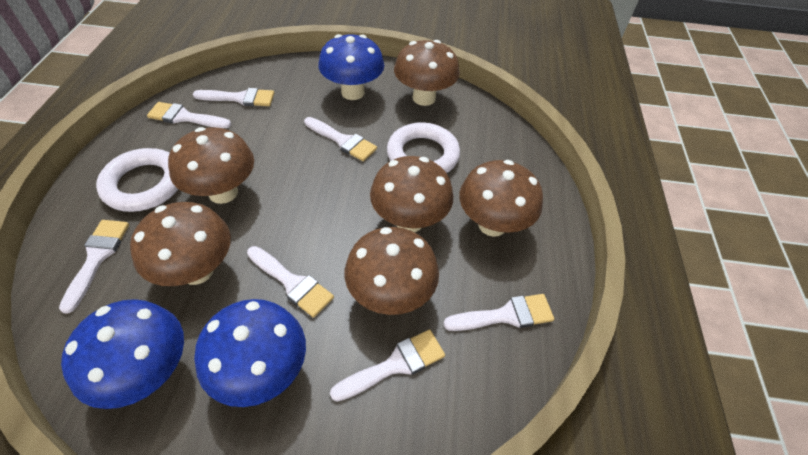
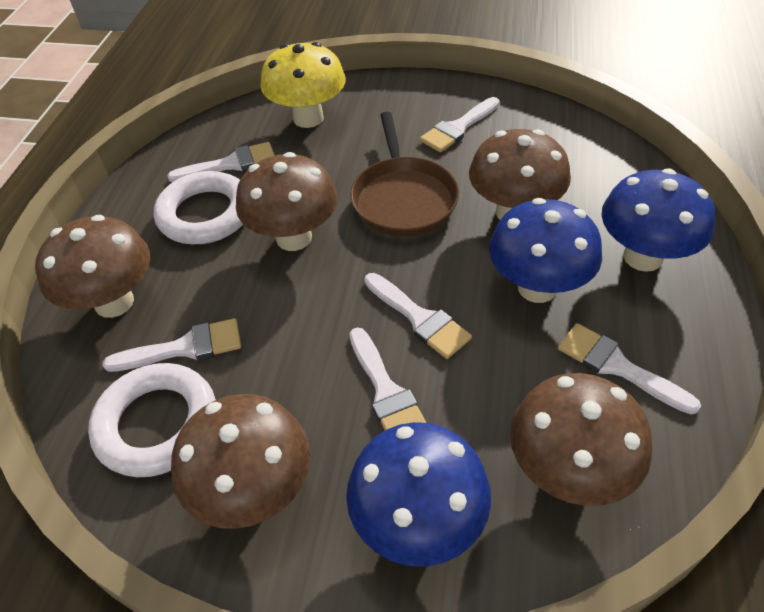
brown mushroom: 6 -> 5
brown pan: 0 -> 1
white brush: 7 -> 6
yellow mushroom: 0 -> 1

